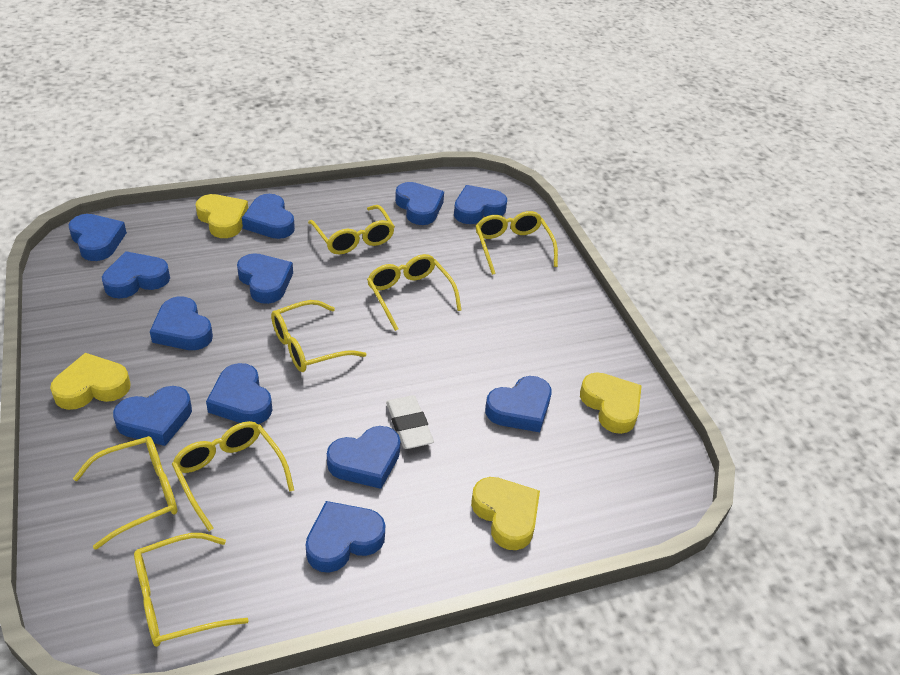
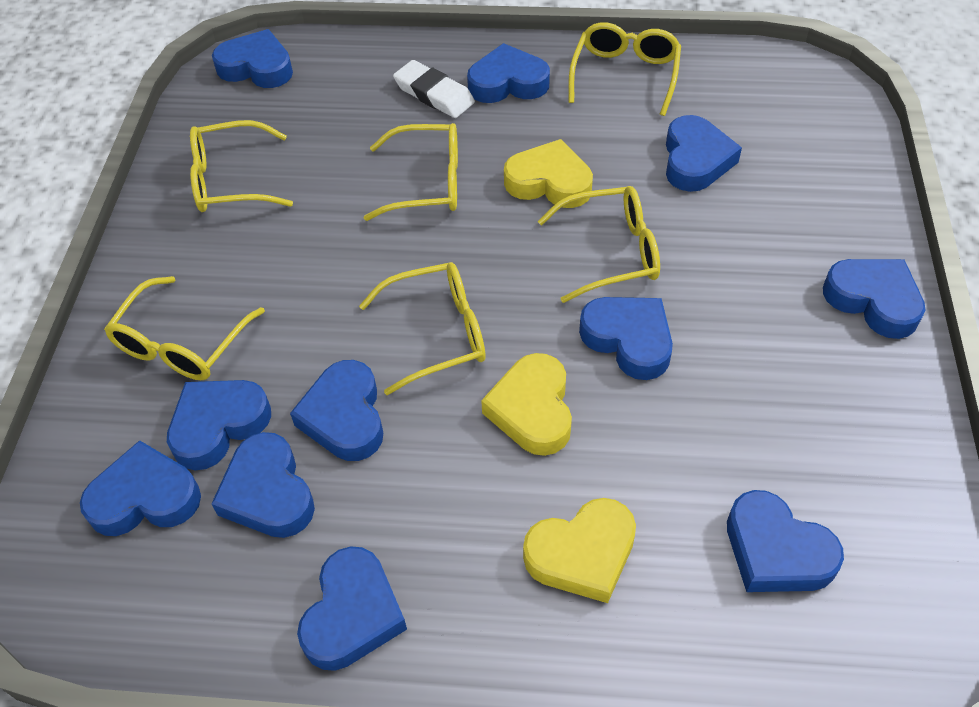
blue heart: 12 -> 11
yellow glasses: 7 -> 6
yellow heart: 4 -> 3

